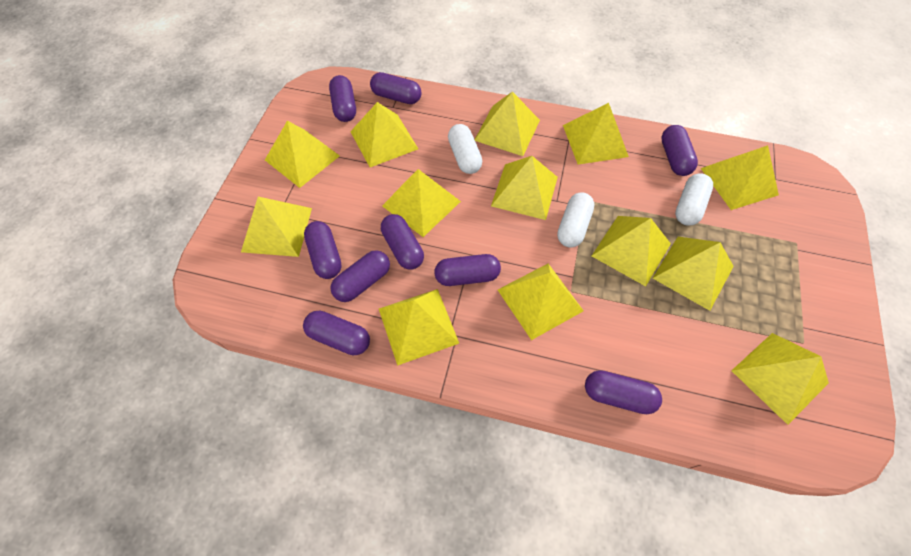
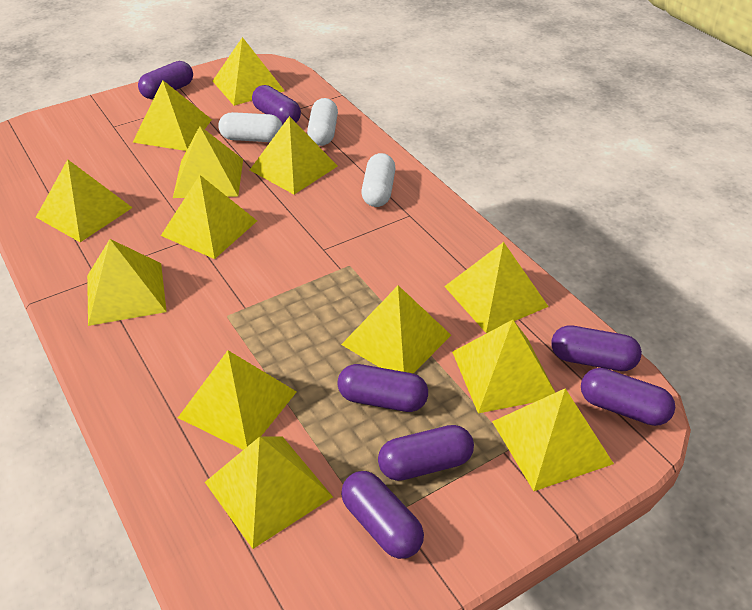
purple capsule: 9 -> 7

